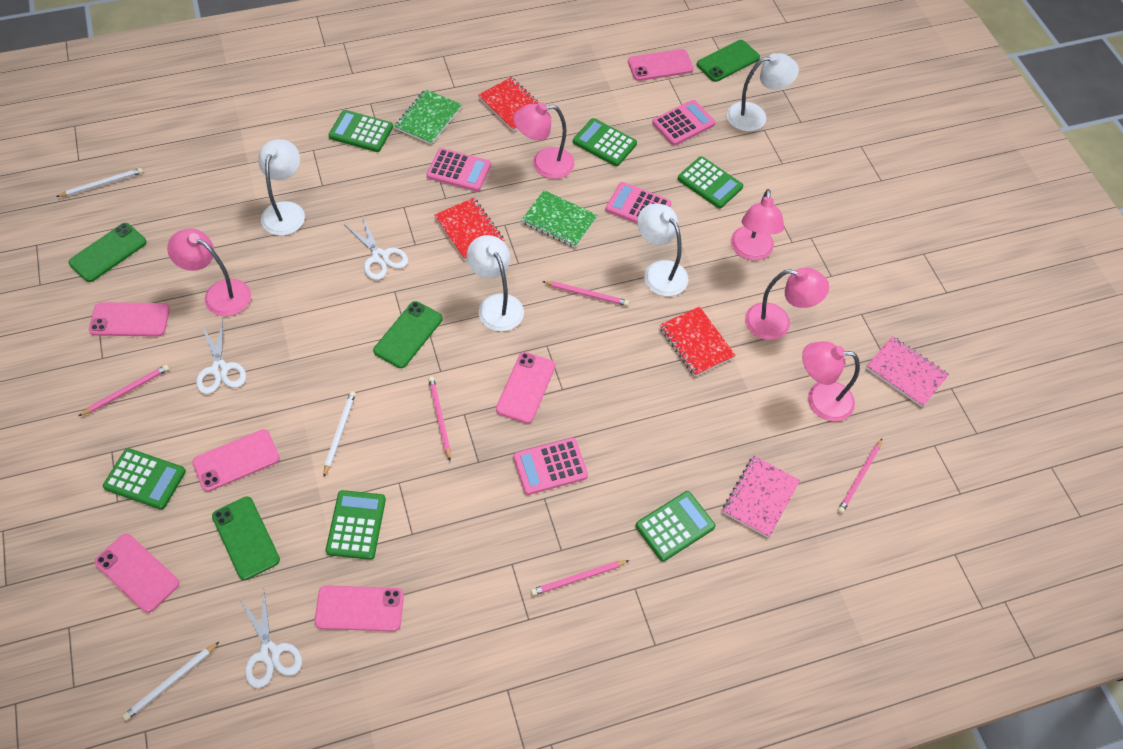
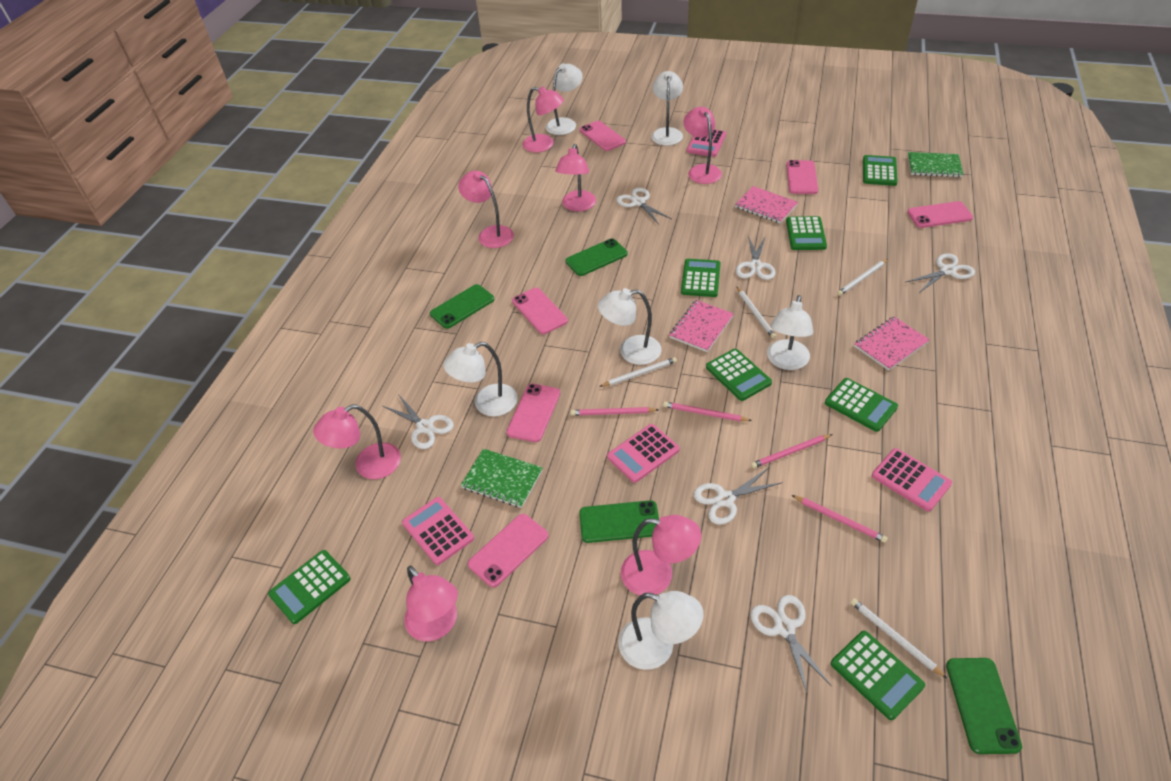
green calculator: 6 -> 7
pink lamp: 5 -> 7
pink notebook: 2 -> 3
pink pencil: 5 -> 4
red notebook: 3 -> 0
white lamp: 4 -> 6
white pencil: 3 -> 4
white scissors: 3 -> 6

